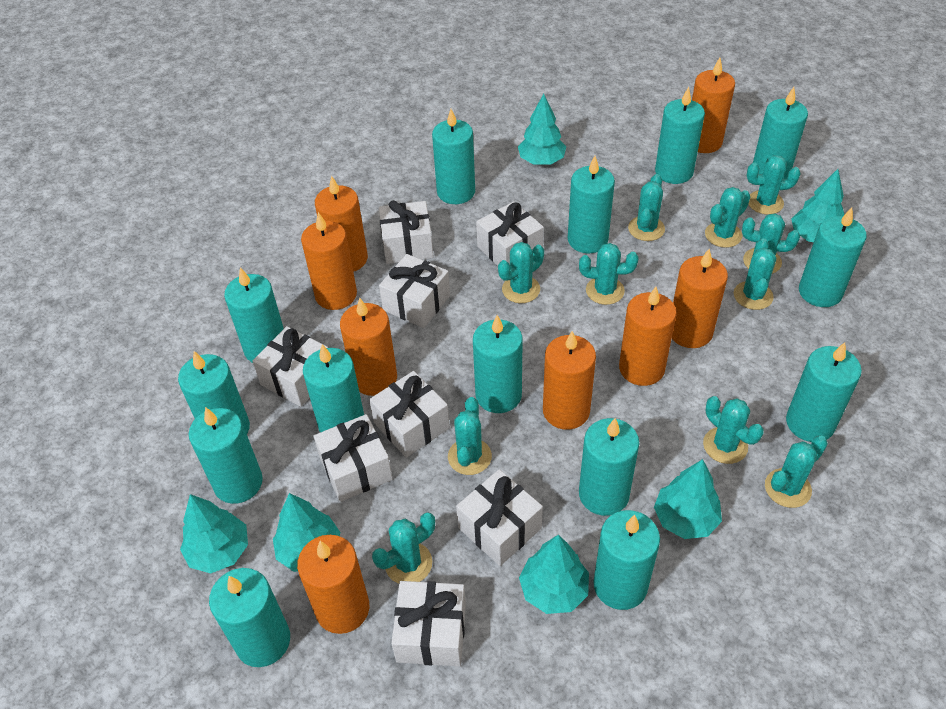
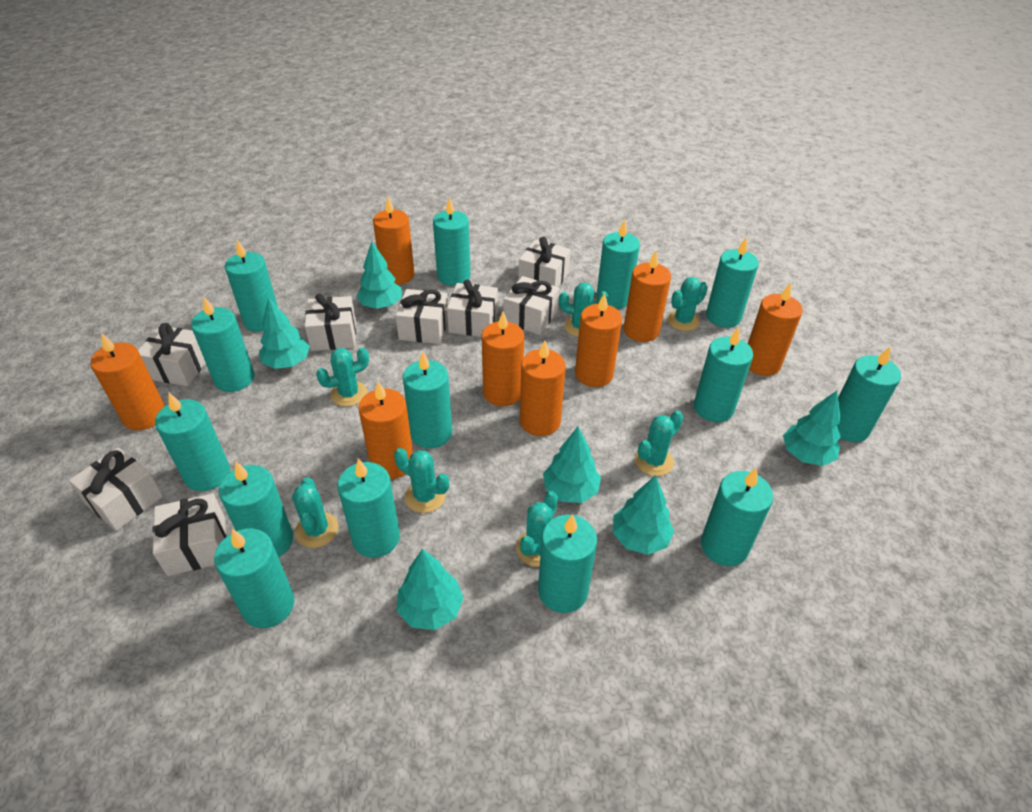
turquoise cactus: 11 -> 7

